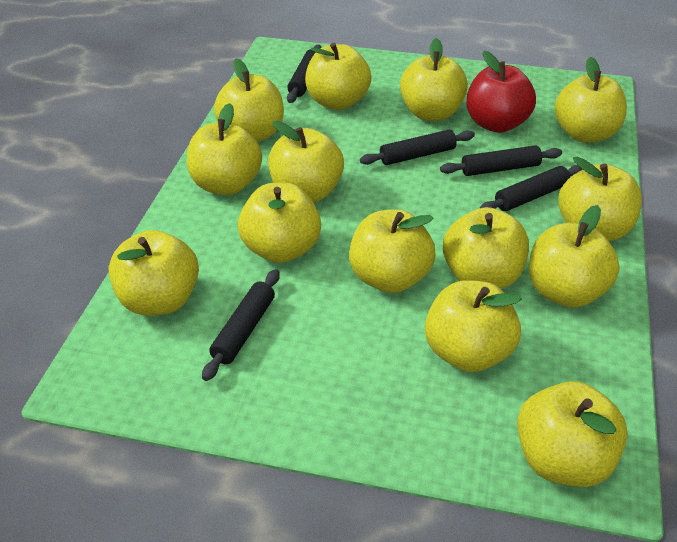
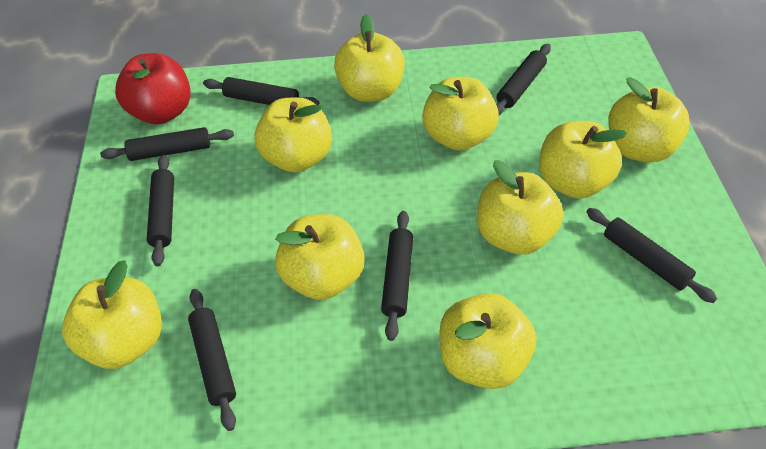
black rolling pin: 5 -> 7
yellow apple: 14 -> 9

